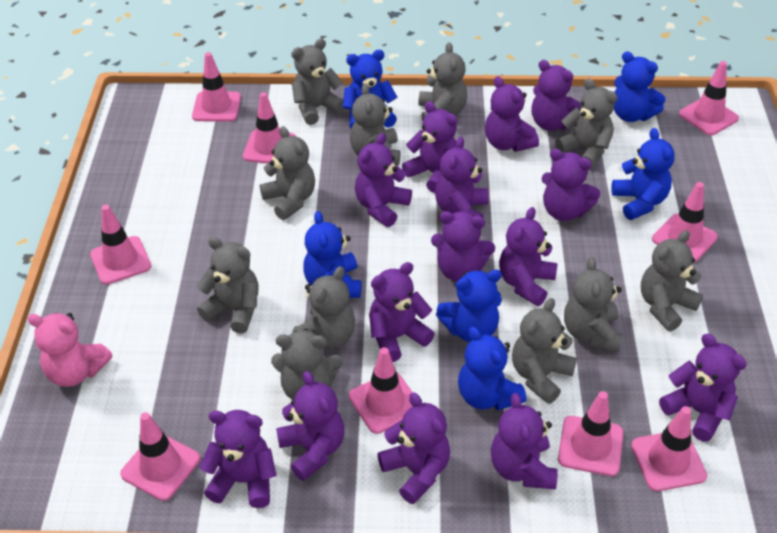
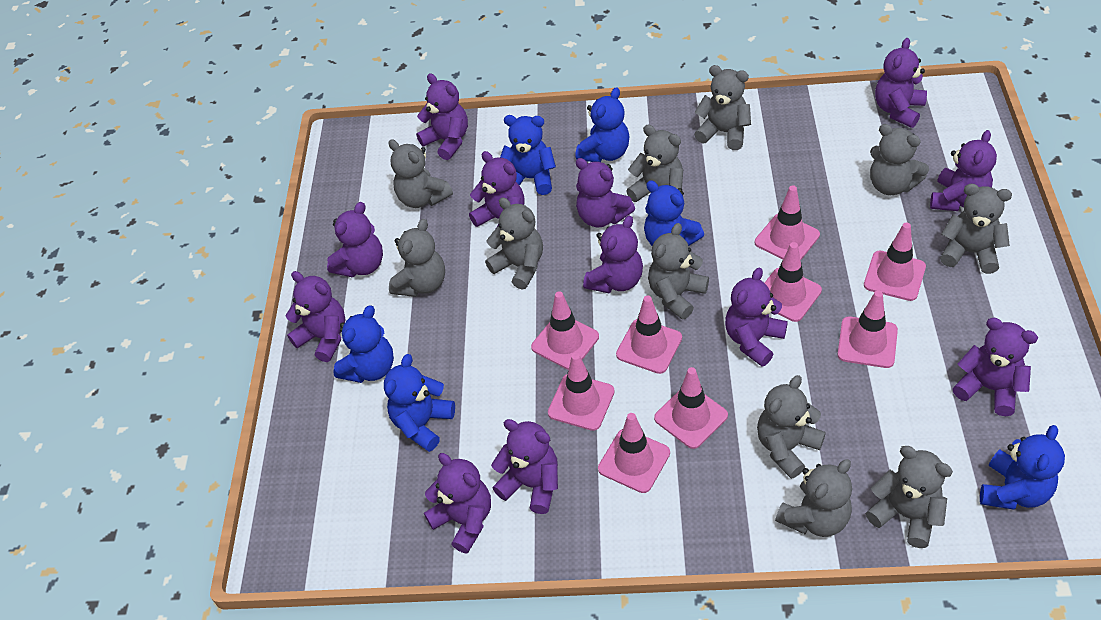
pink teddy bear: 1 -> 0
purple teddy bear: 14 -> 12

